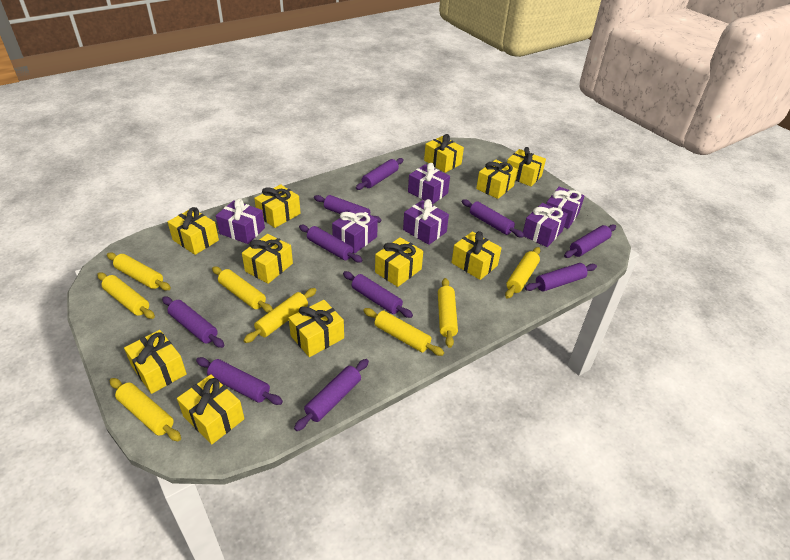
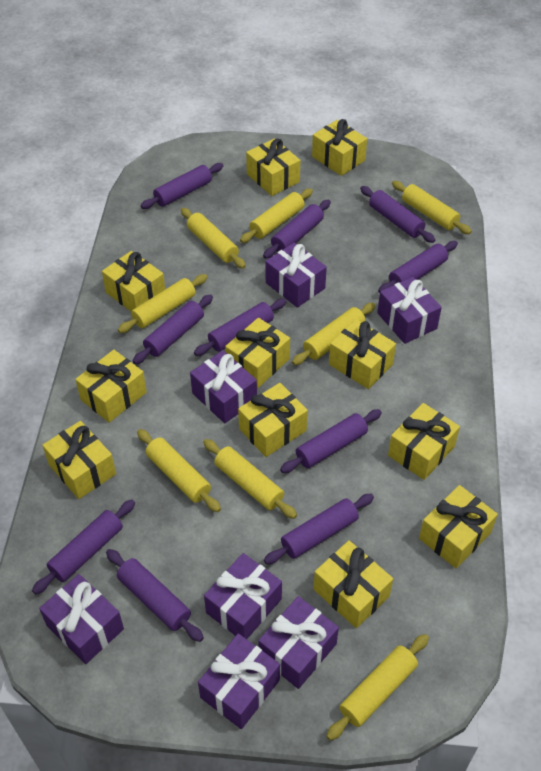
purple gift: 6 -> 7

